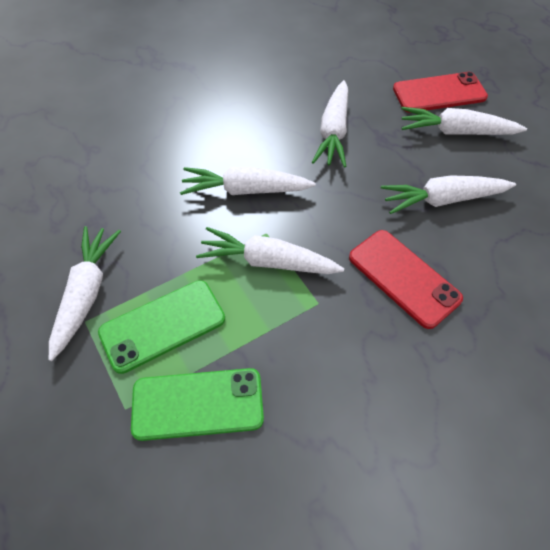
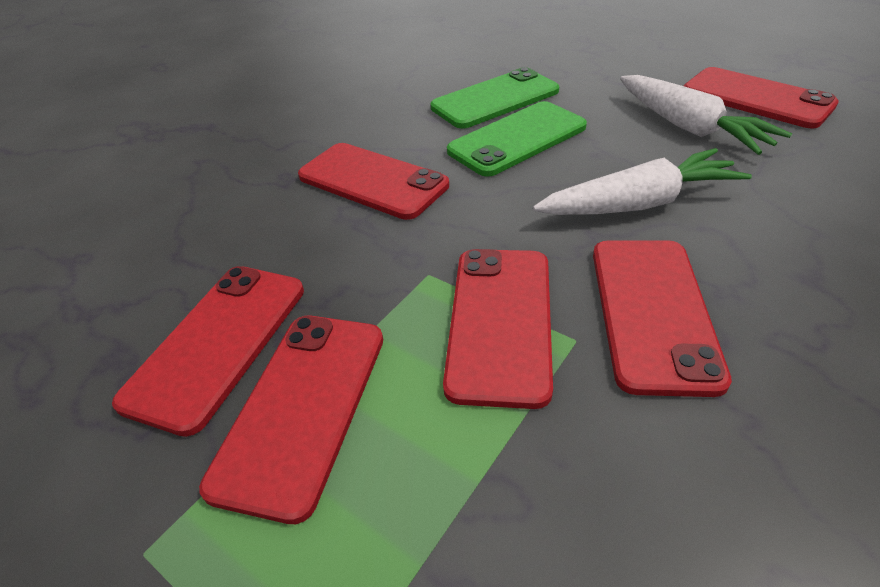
red phone: 2 -> 6
white carrot: 6 -> 2

